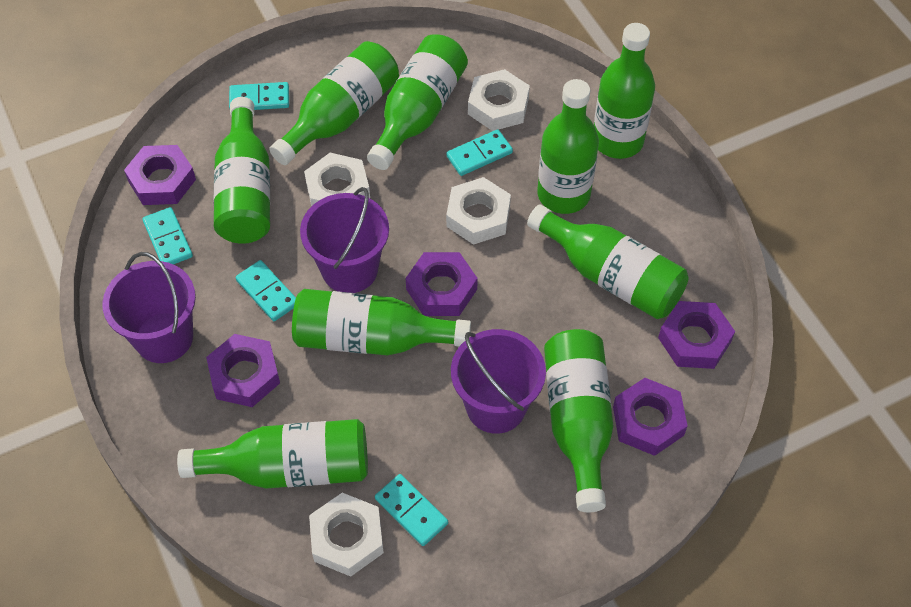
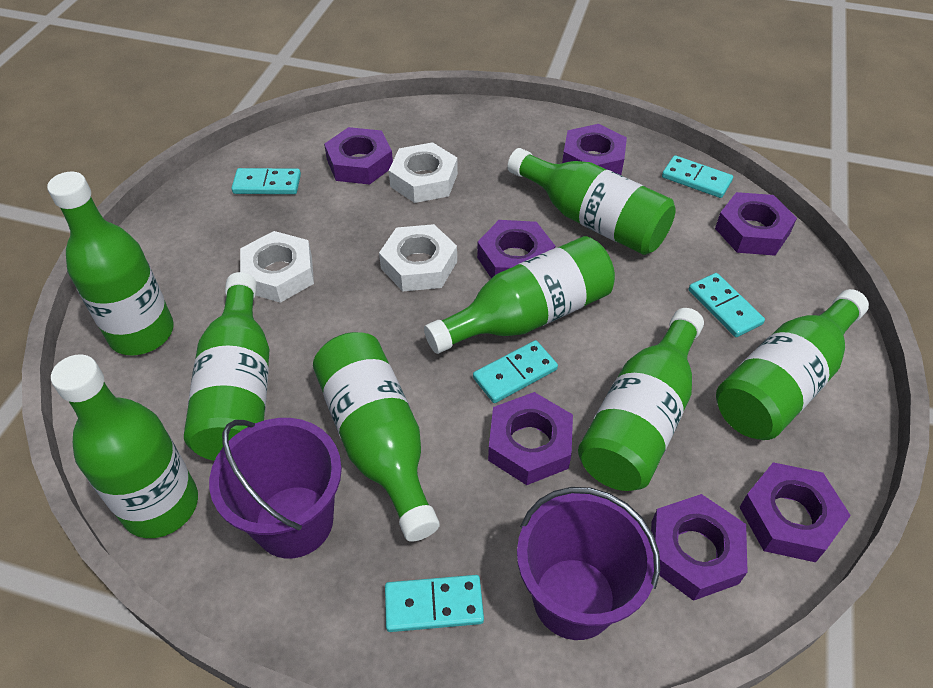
green bottle: 9 -> 8
purple bucket: 3 -> 2
purple nut: 5 -> 7
white nut: 4 -> 3

